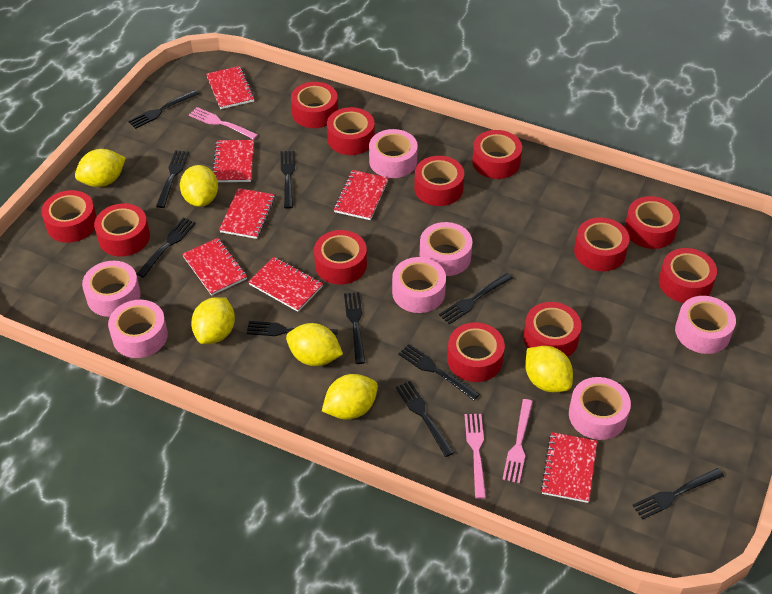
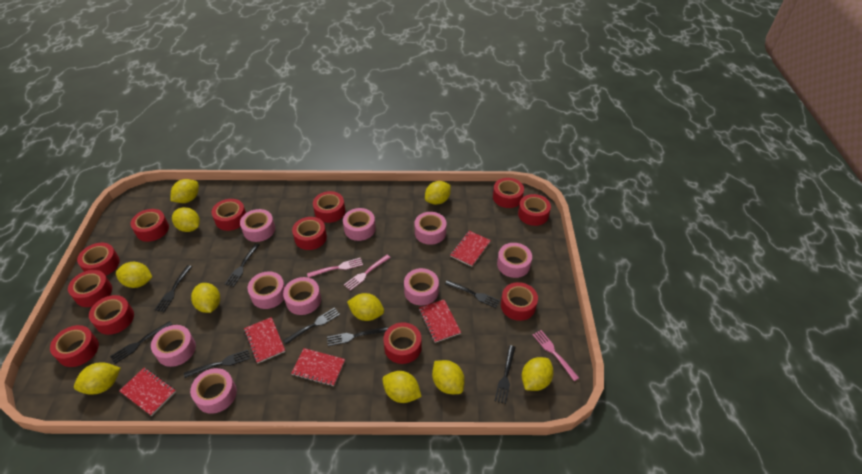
black fork: 10 -> 8
pink tape: 7 -> 9
red notebook: 7 -> 5
yellow lemon: 6 -> 10

